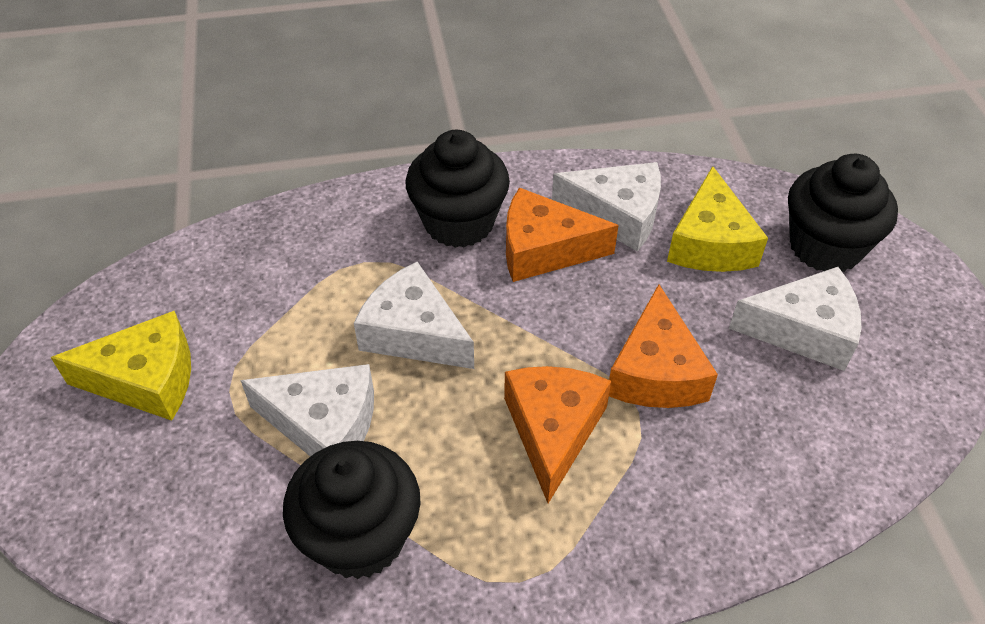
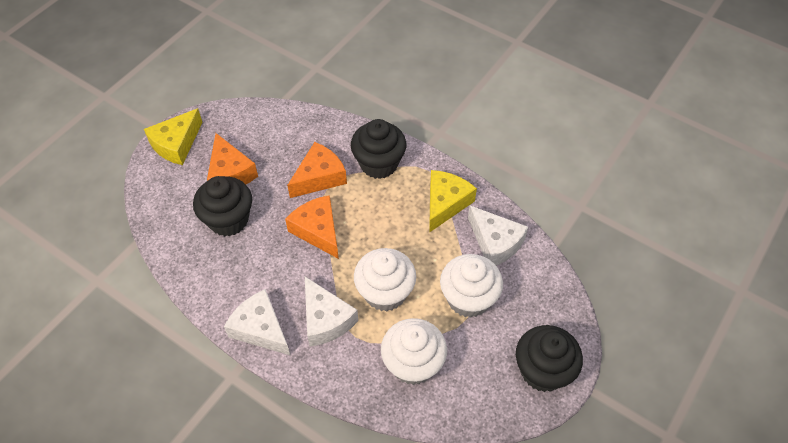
white cheese: 4 -> 3
white cupcake: 0 -> 3

